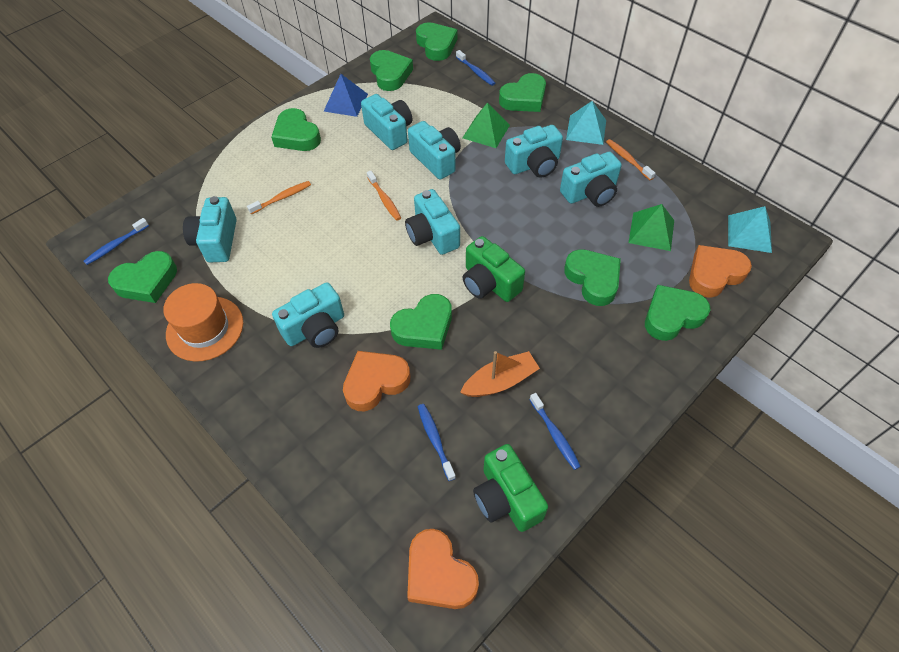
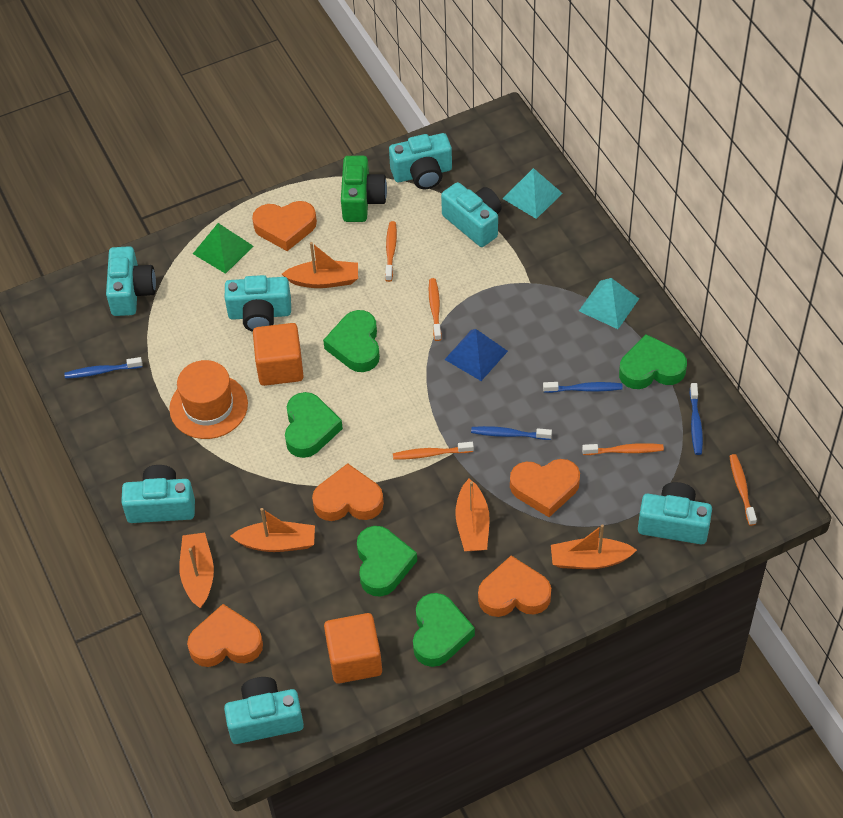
green camera: 2 -> 1
green heart: 8 -> 5
green pyramid: 2 -> 1
orange boat: 1 -> 5
orange cube: 0 -> 2
orange heart: 3 -> 5
orange toothbrush: 3 -> 5

